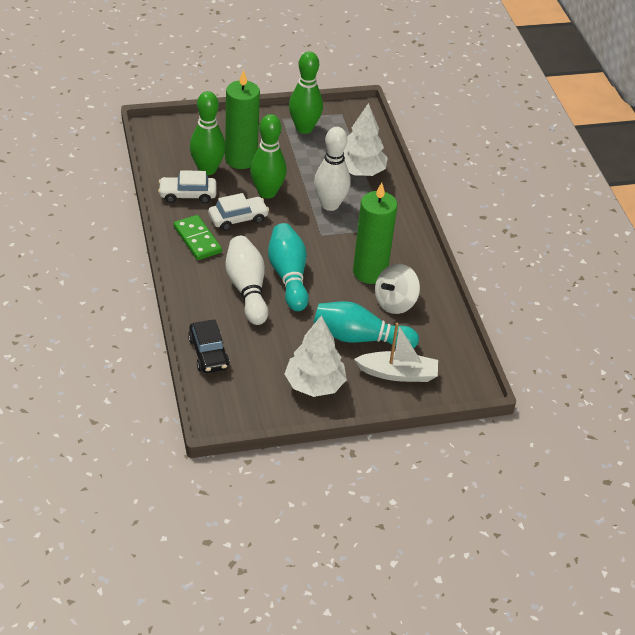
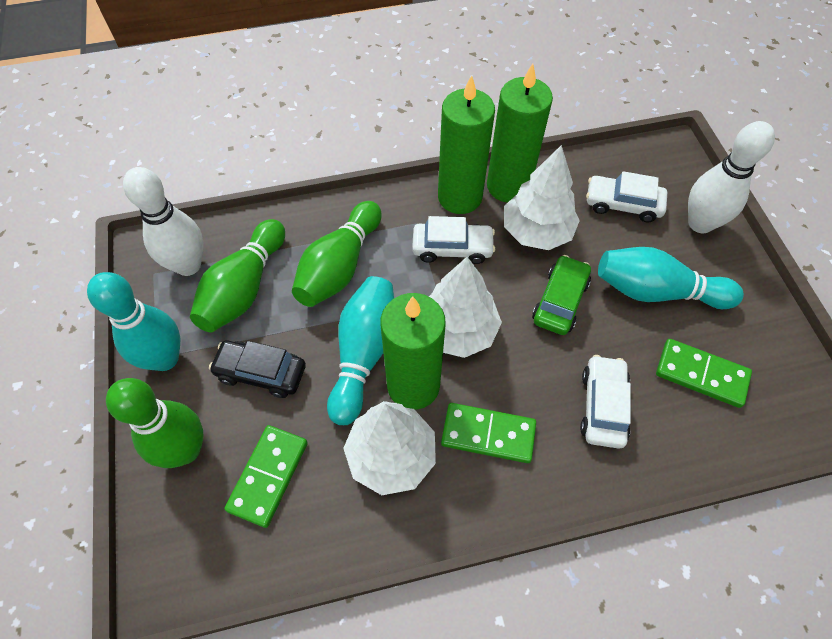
green candle: 2 -> 3
green car: 0 -> 1
green domino: 1 -> 3
turquoise bowling pin: 2 -> 3
white boat: 1 -> 0
white car: 2 -> 3
white spinning top: 1 -> 0
white tree: 2 -> 3

